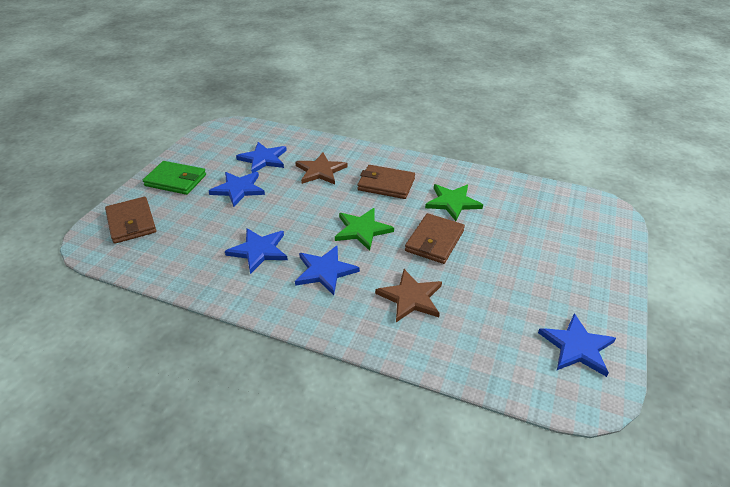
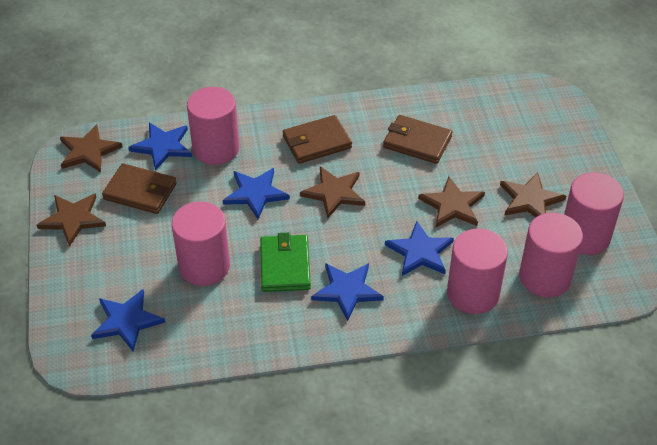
brown star: 2 -> 5
green star: 2 -> 0
pink cylinder: 0 -> 5

